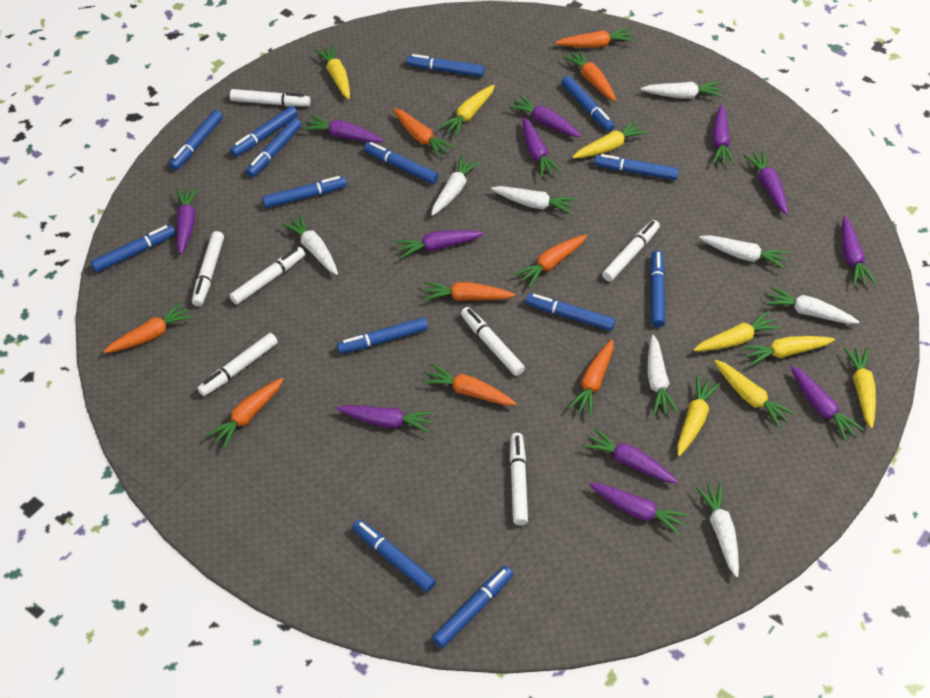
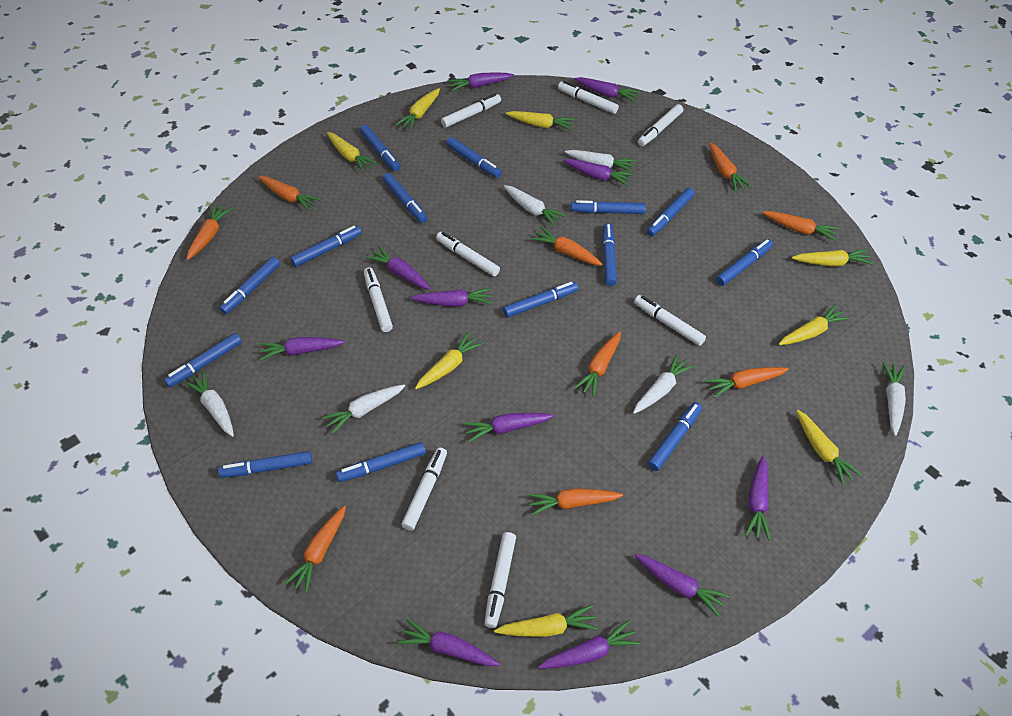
purple carrot: 12 -> 11
white carrot: 8 -> 6
white marker: 7 -> 8

